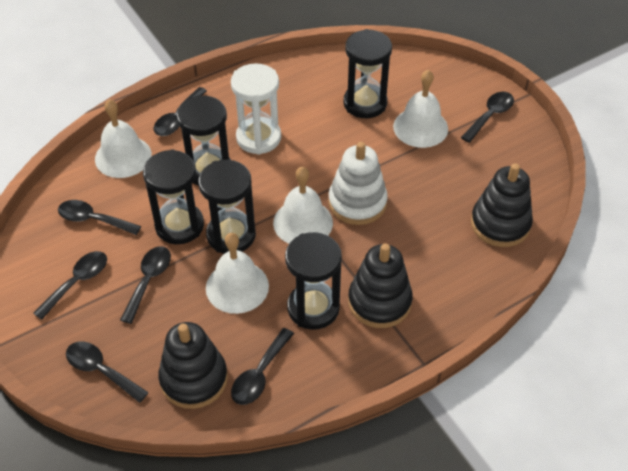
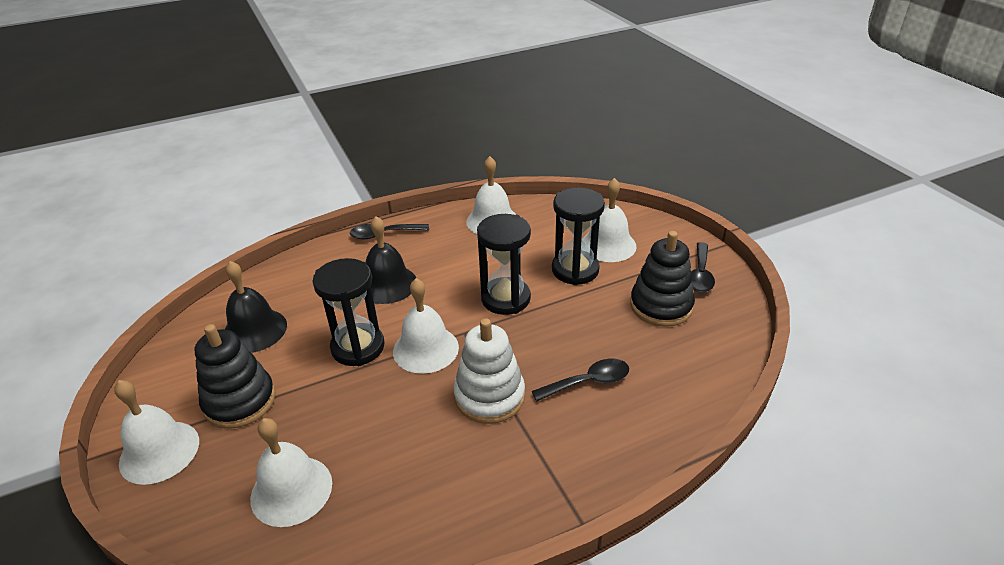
black bell: 0 -> 2
black hourglass: 5 -> 3
black spoon: 7 -> 3
black stacking toy: 3 -> 2
white bell: 4 -> 5
white hourglass: 1 -> 0

